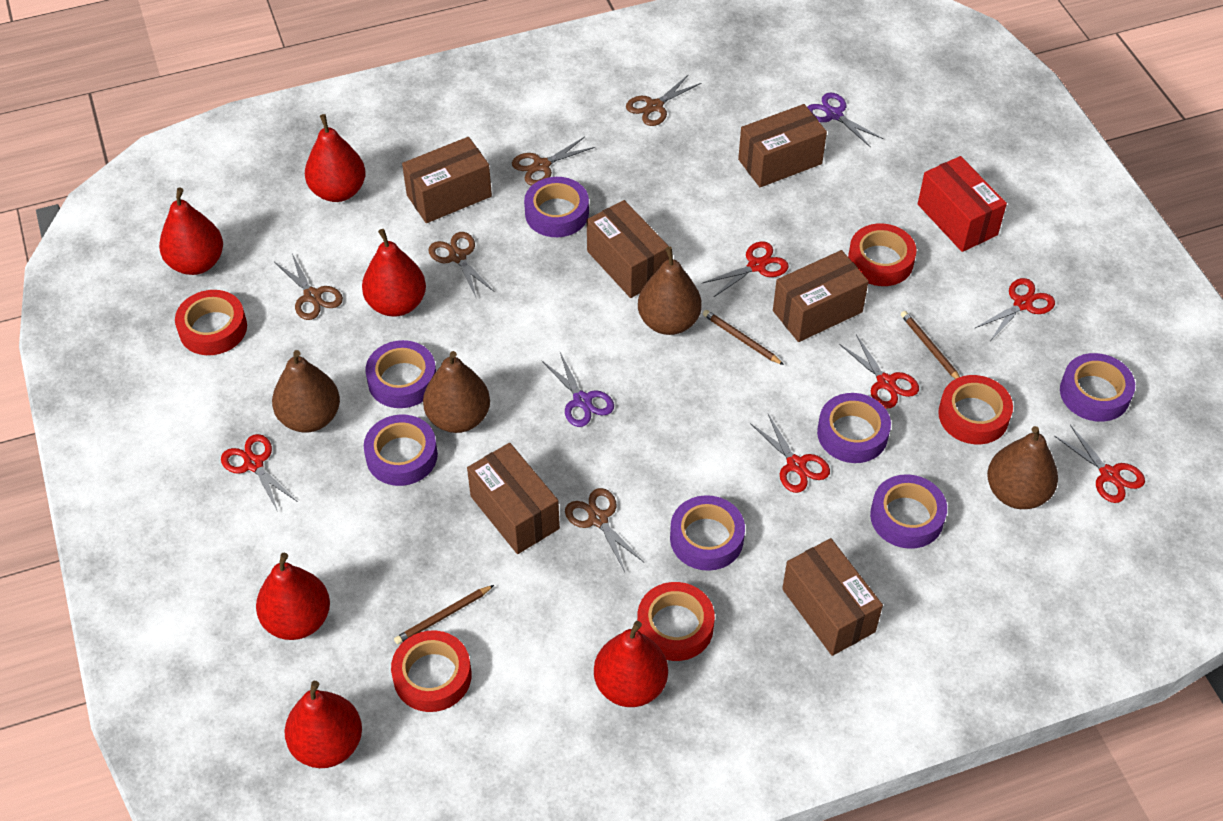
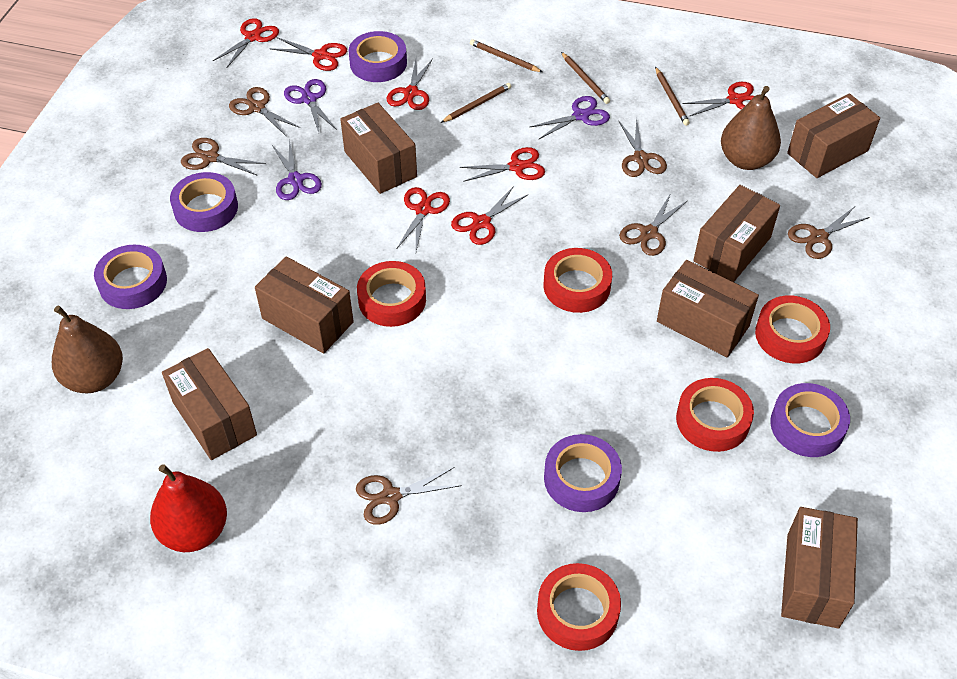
brown box: 6 -> 7
brown pear: 4 -> 2
brown pencil: 3 -> 4
brown scissors: 5 -> 6
purple scissors: 2 -> 3
purple tape: 7 -> 5
red box: 1 -> 0
red pear: 6 -> 1
red scissors: 6 -> 7

